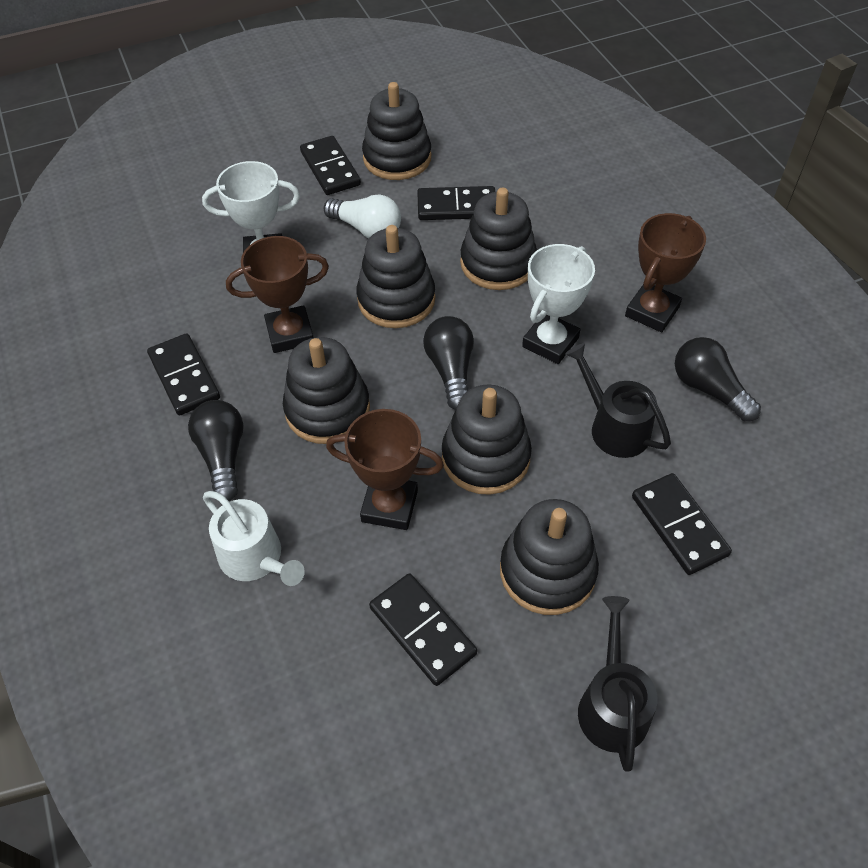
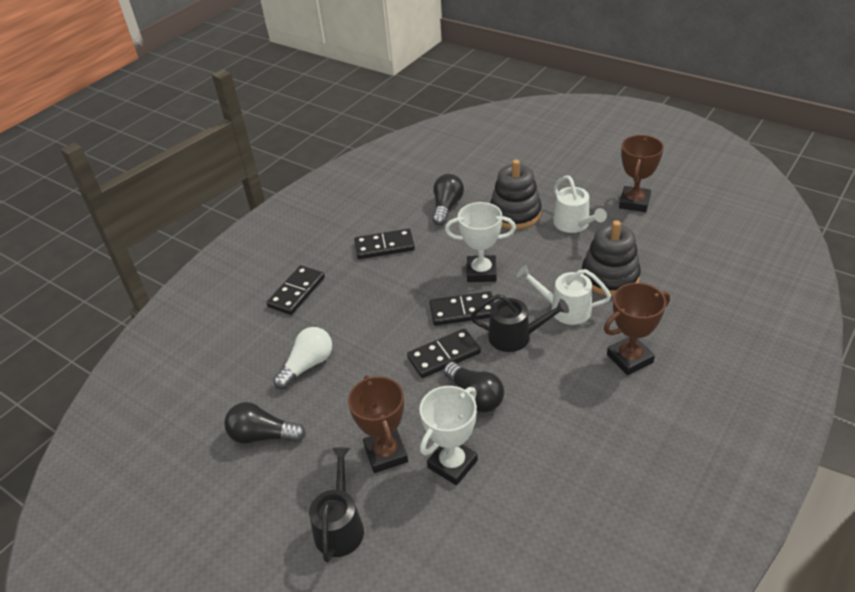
black domino: 5 -> 4
black stacking toy: 6 -> 2
white watering can: 1 -> 2

